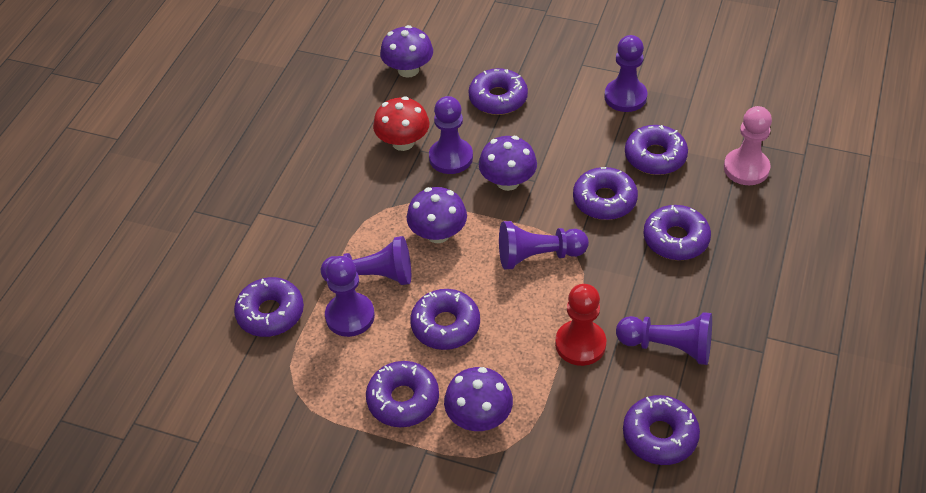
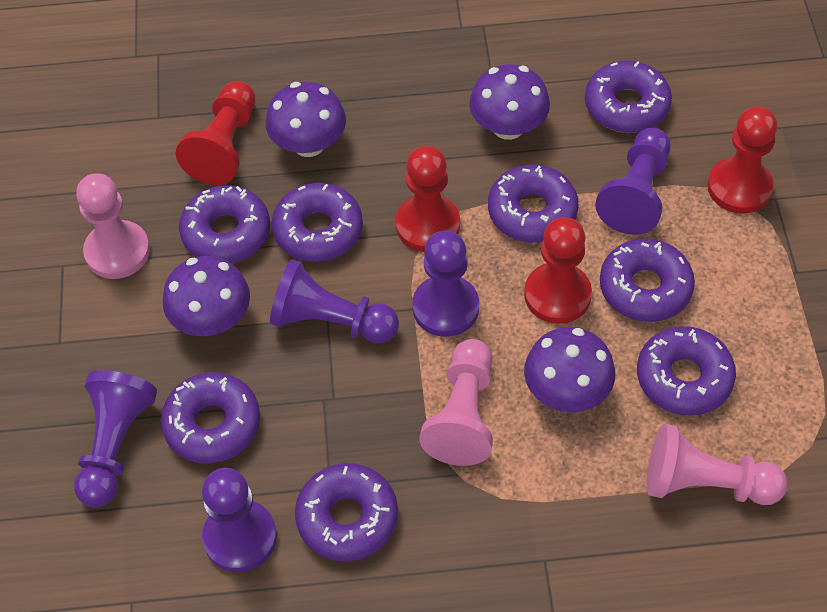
pink pawn: 1 -> 3
purple pawn: 6 -> 5
red mushroom: 1 -> 0
red pawn: 1 -> 4

